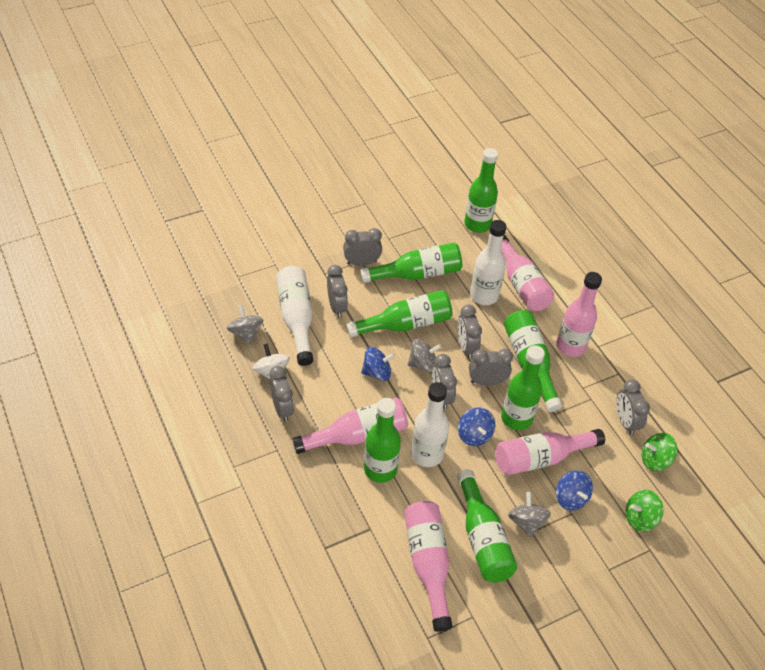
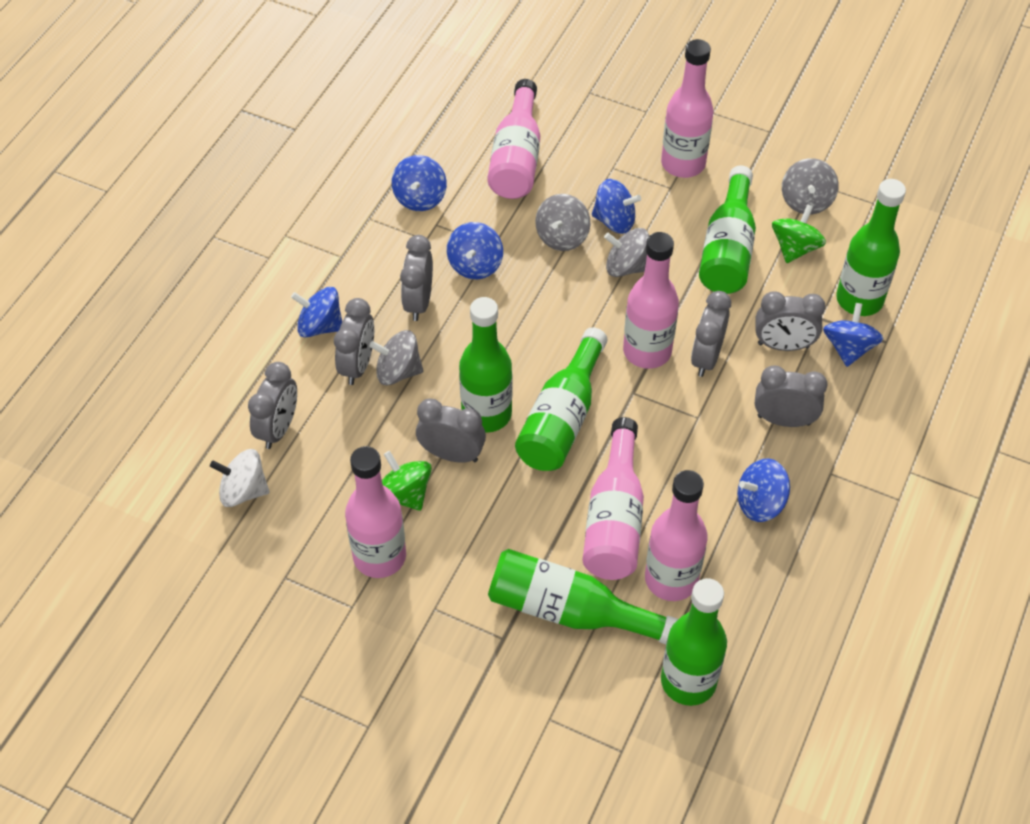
blue spinning top: 3 -> 6
green bottle: 7 -> 6
grey spinning top: 3 -> 4
pink bottle: 5 -> 6
white bottle: 3 -> 0

